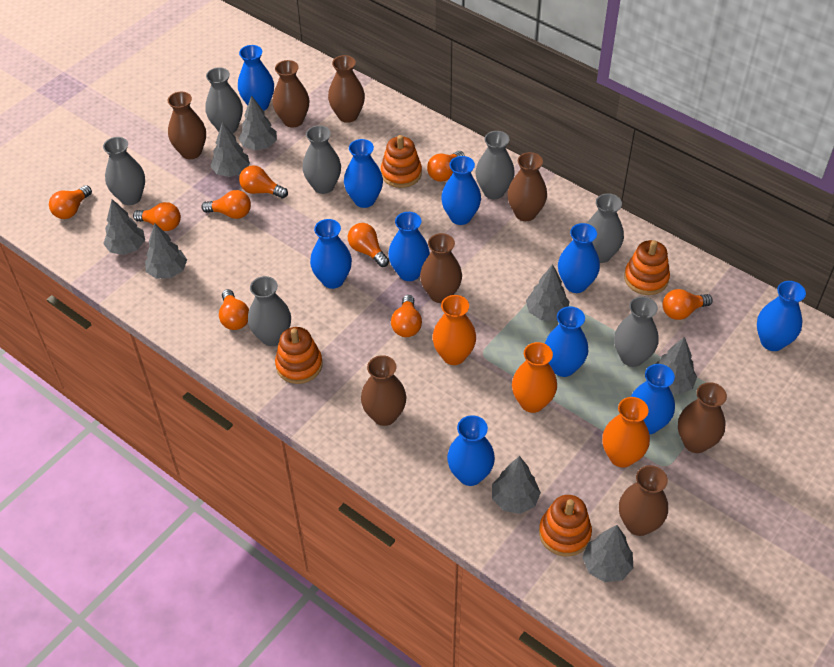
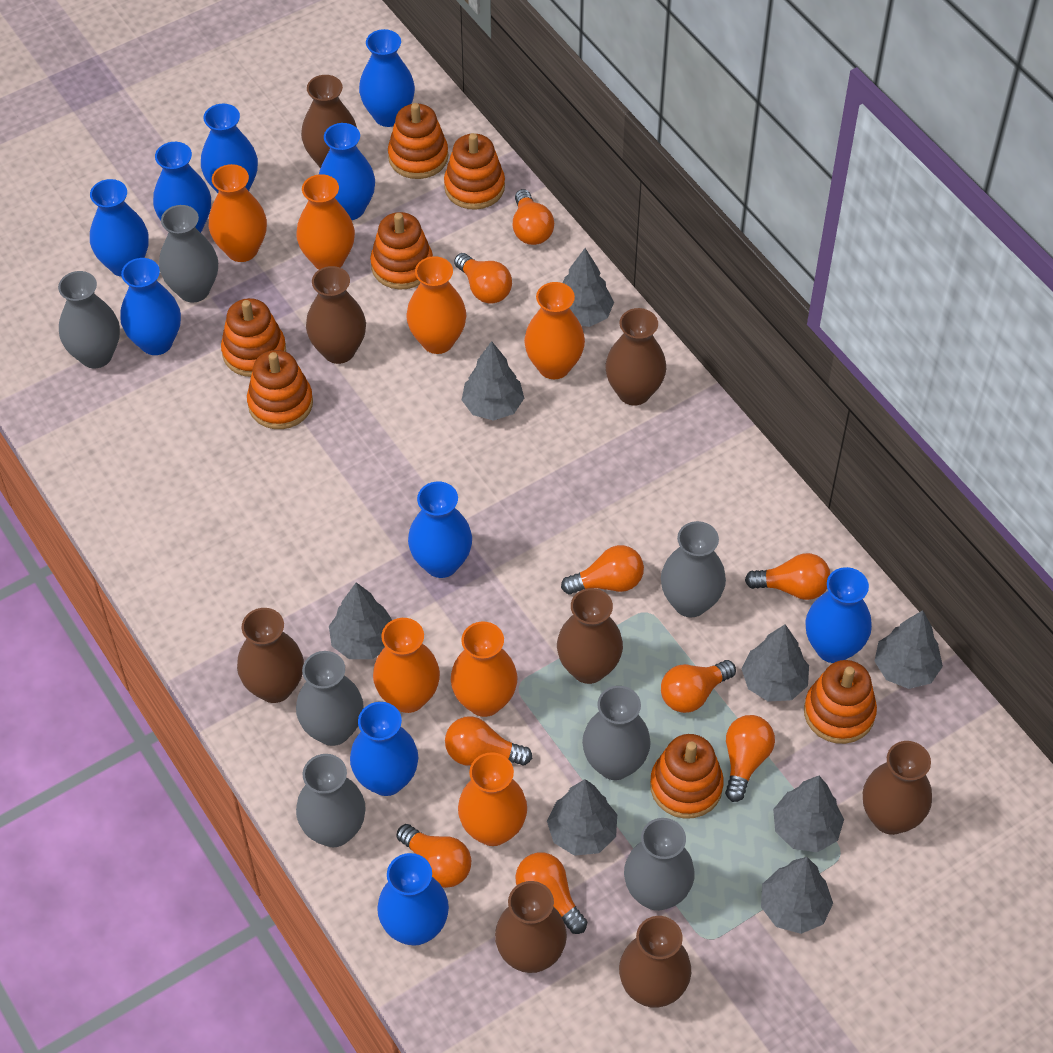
orange stacking toy: 4 -> 7
orange vase: 3 -> 7

